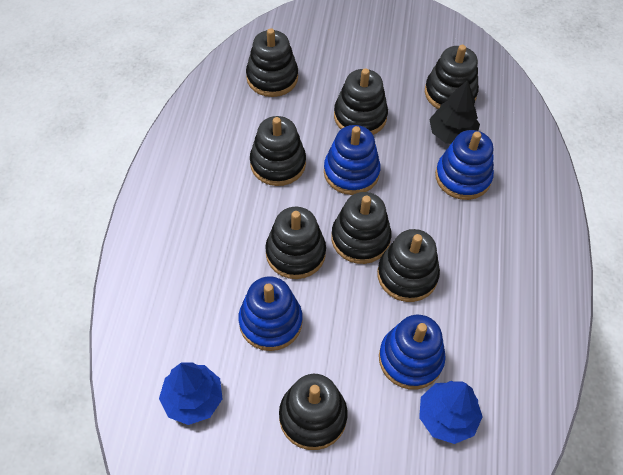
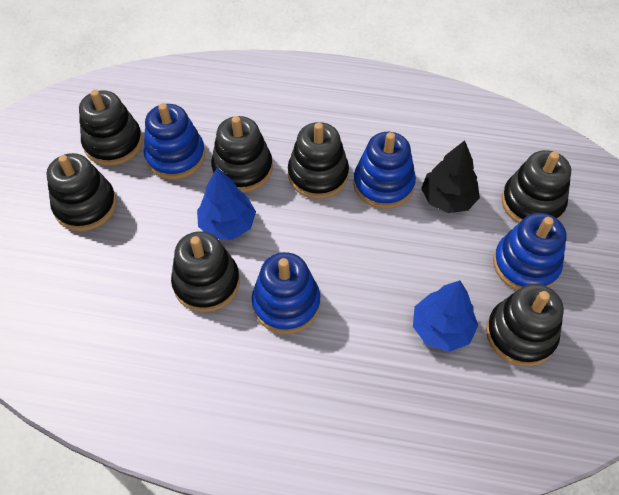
black stacking toy: 8 -> 7

